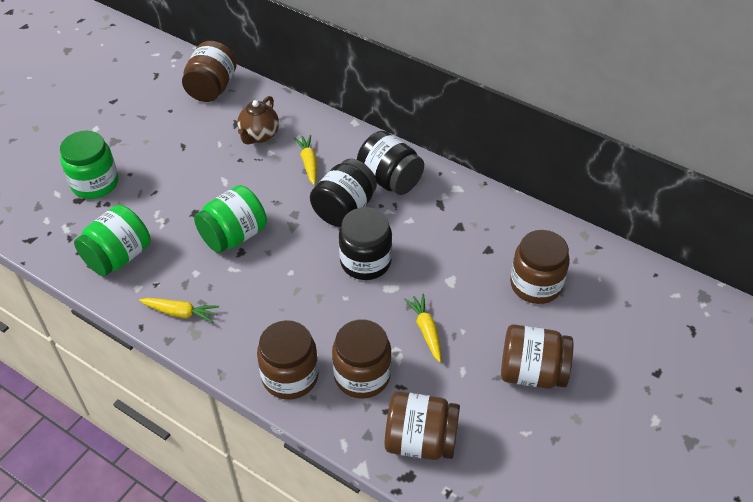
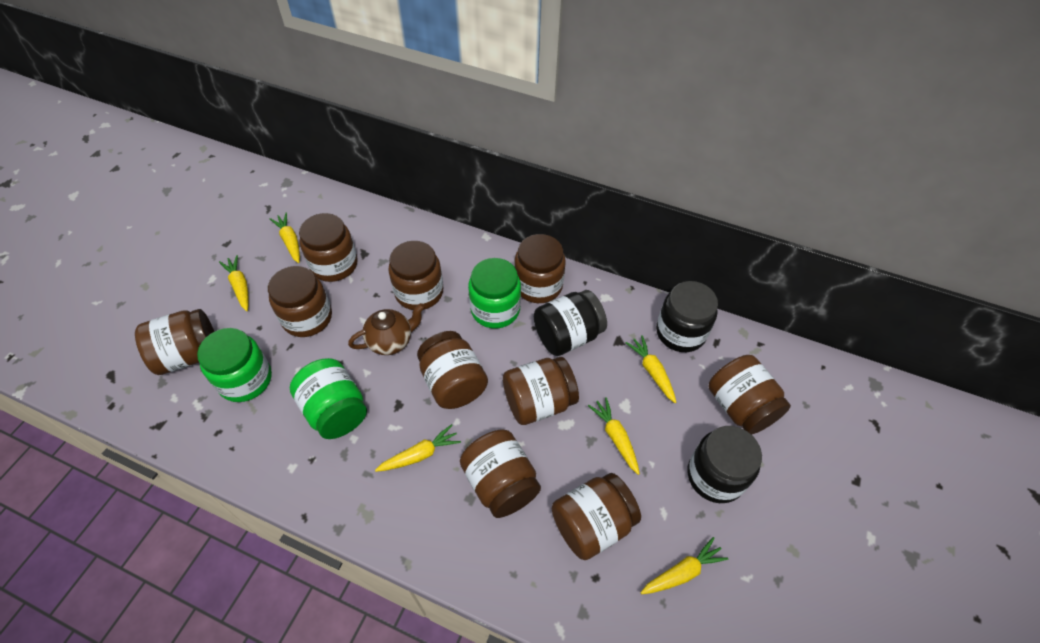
brown jar: 6 -> 10
yellow carrot: 3 -> 6

